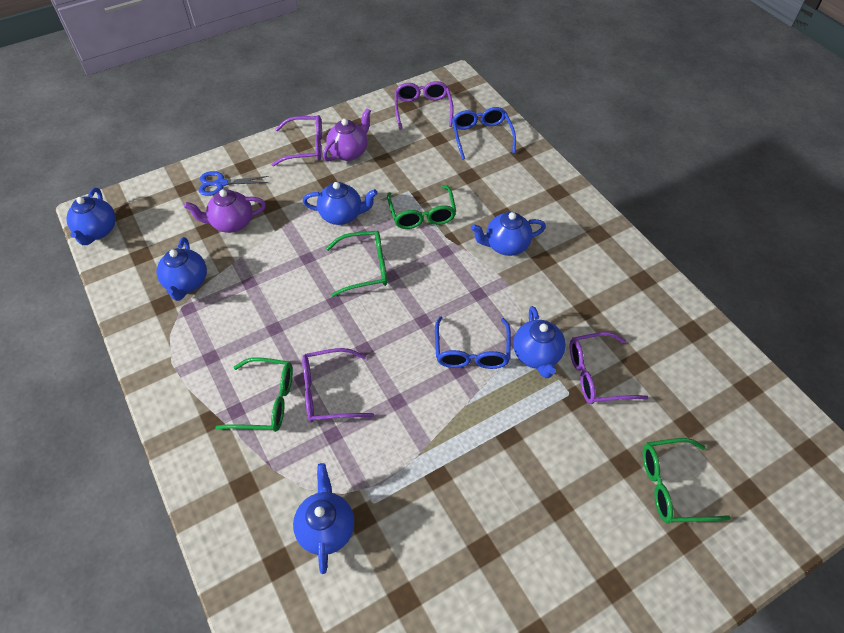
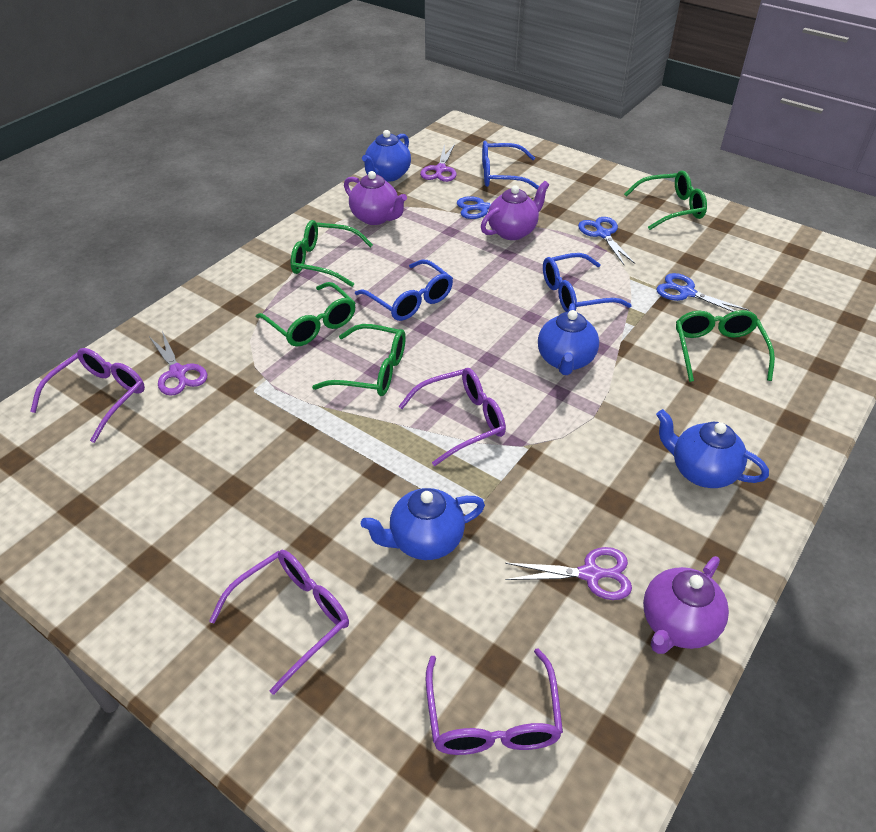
blue glasses: 2 -> 3
blue scissors: 1 -> 3
blue teapot: 6 -> 4
green glasses: 4 -> 5
purple scissors: 0 -> 3
purple teapot: 2 -> 3

